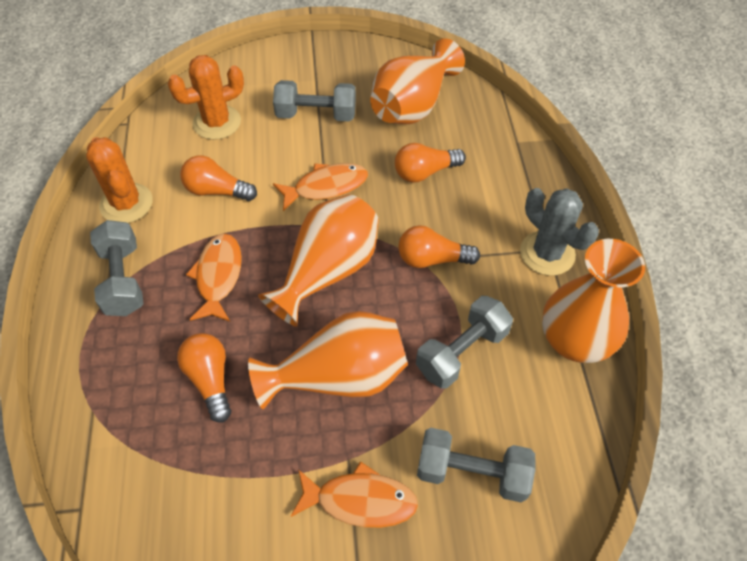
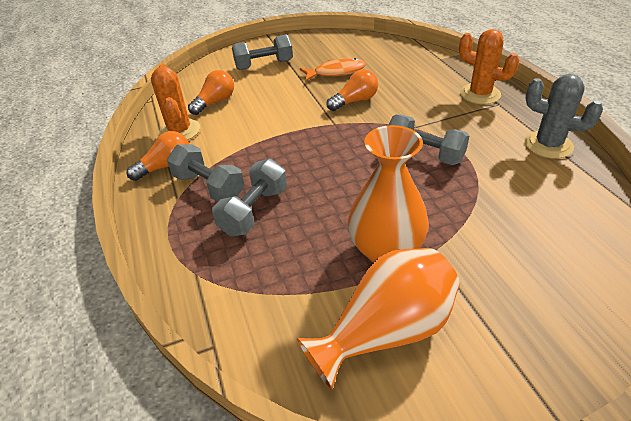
orange fish: 3 -> 1
orange light bulb: 4 -> 3
orange vase: 4 -> 2

